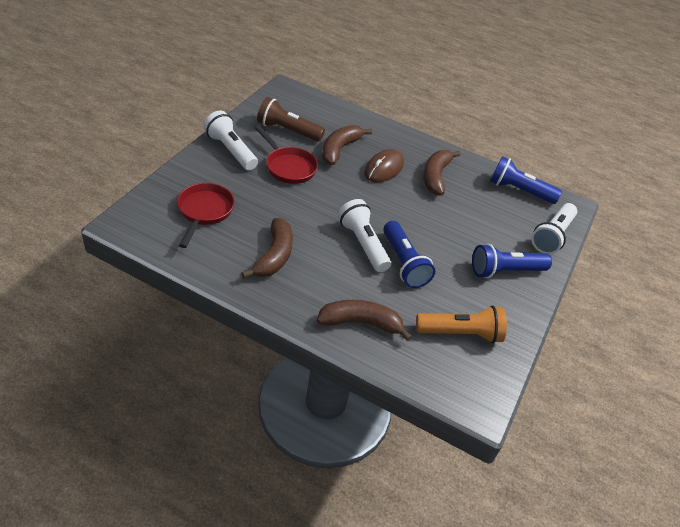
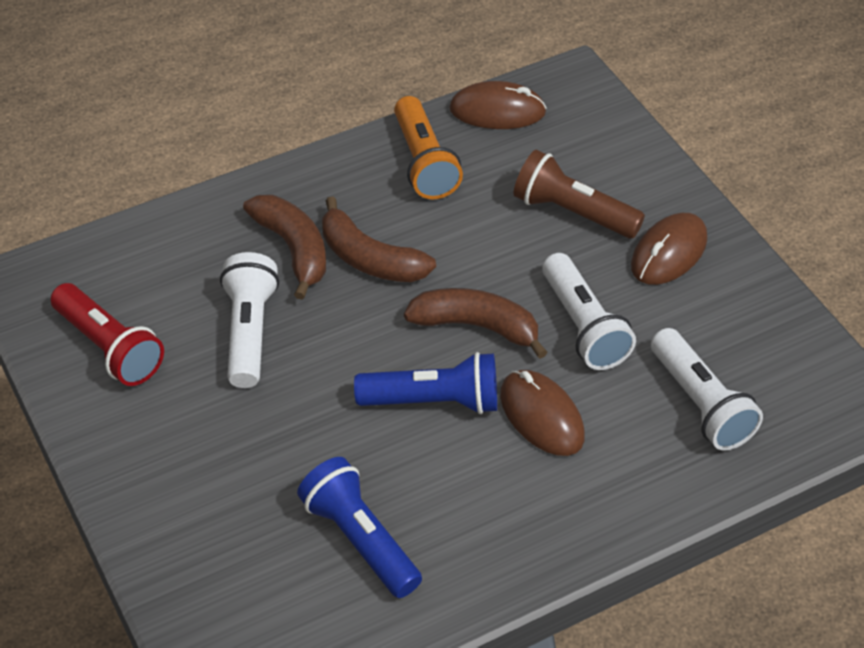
blue flashlight: 3 -> 2
brown banana: 4 -> 3
brown mouse: 1 -> 3
red flashlight: 0 -> 1
red pan: 2 -> 0

